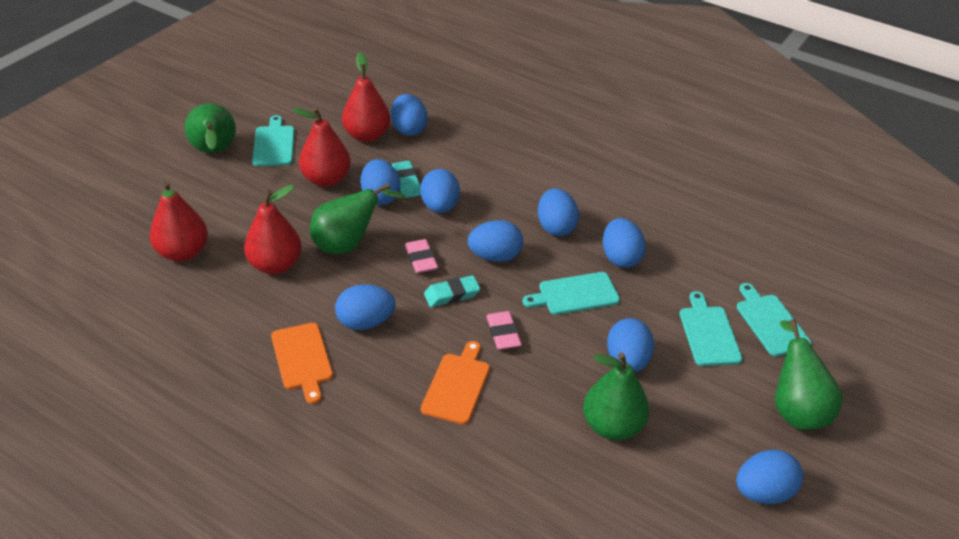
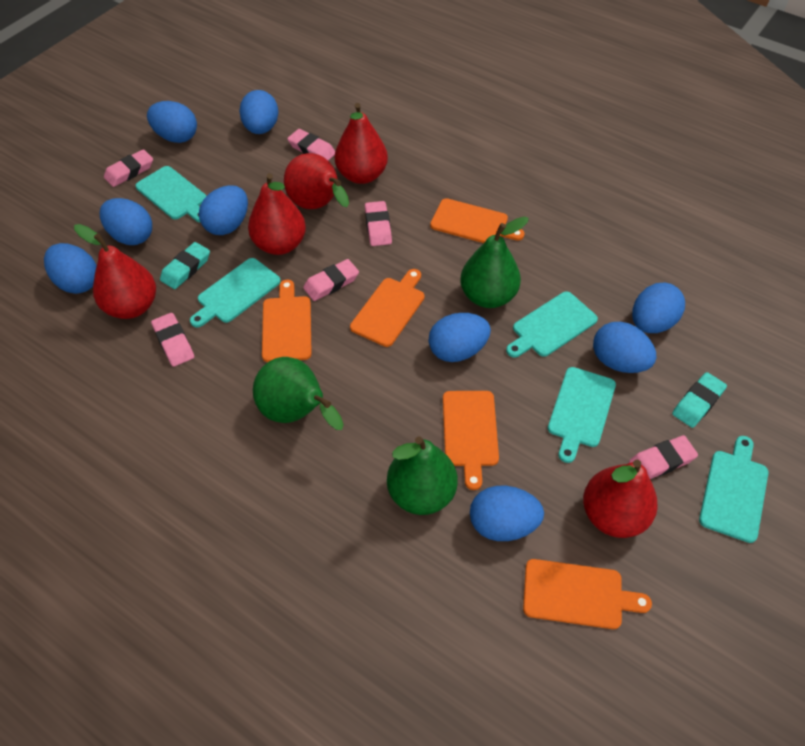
green pear: 4 -> 3
orange cutting board: 2 -> 5
pink eraser: 2 -> 6
red pear: 4 -> 5
turquoise cutting board: 4 -> 5

